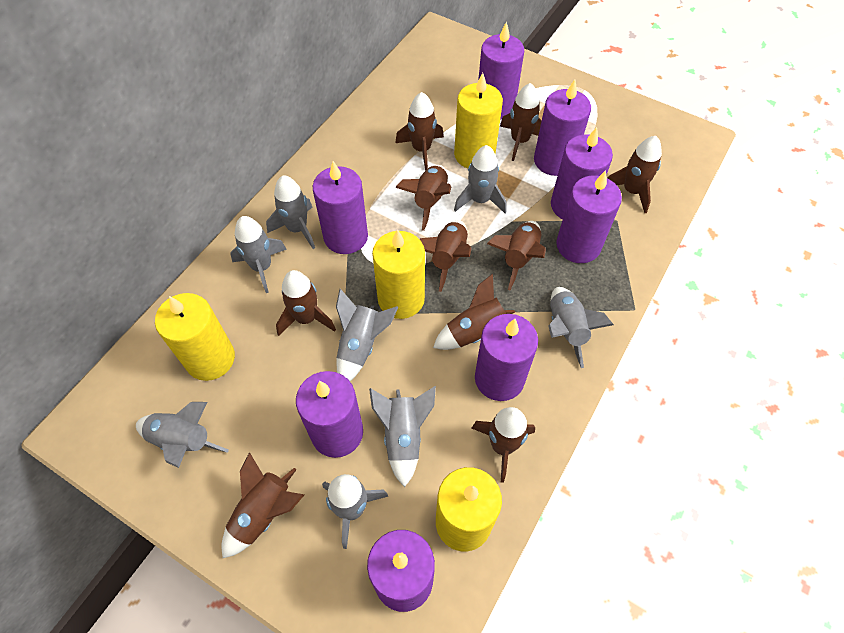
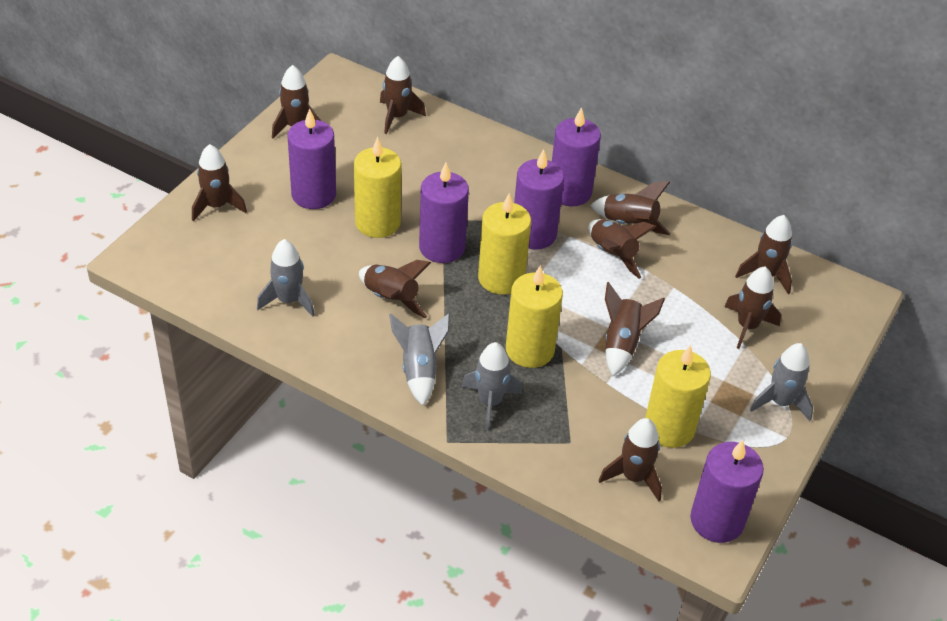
grey rocket: 8 -> 4
purple candle: 8 -> 5

